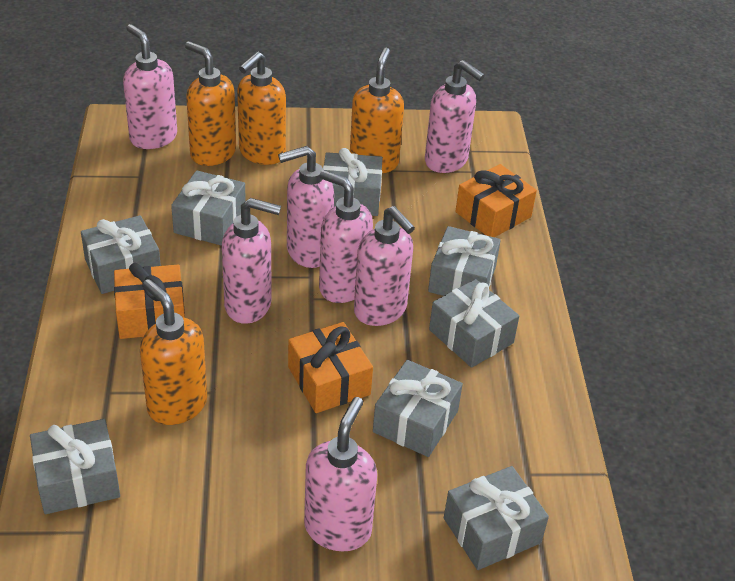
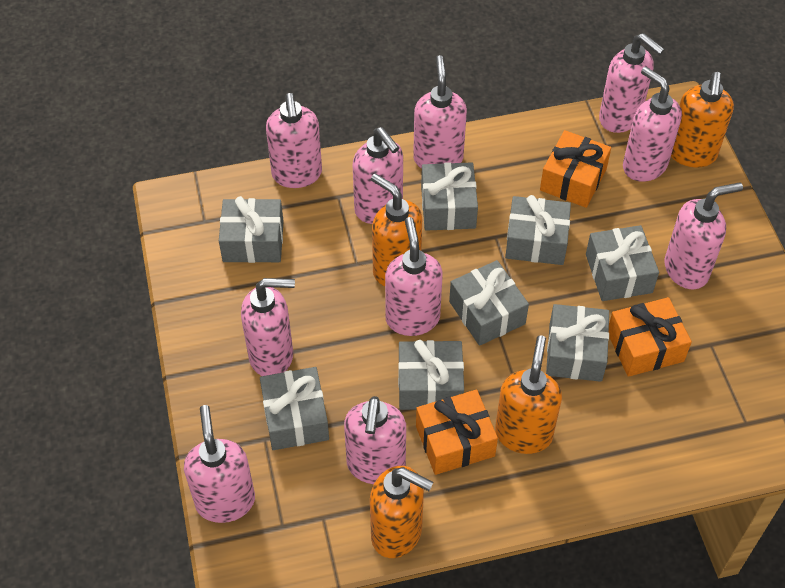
pink soap dispenser: 7 -> 10

